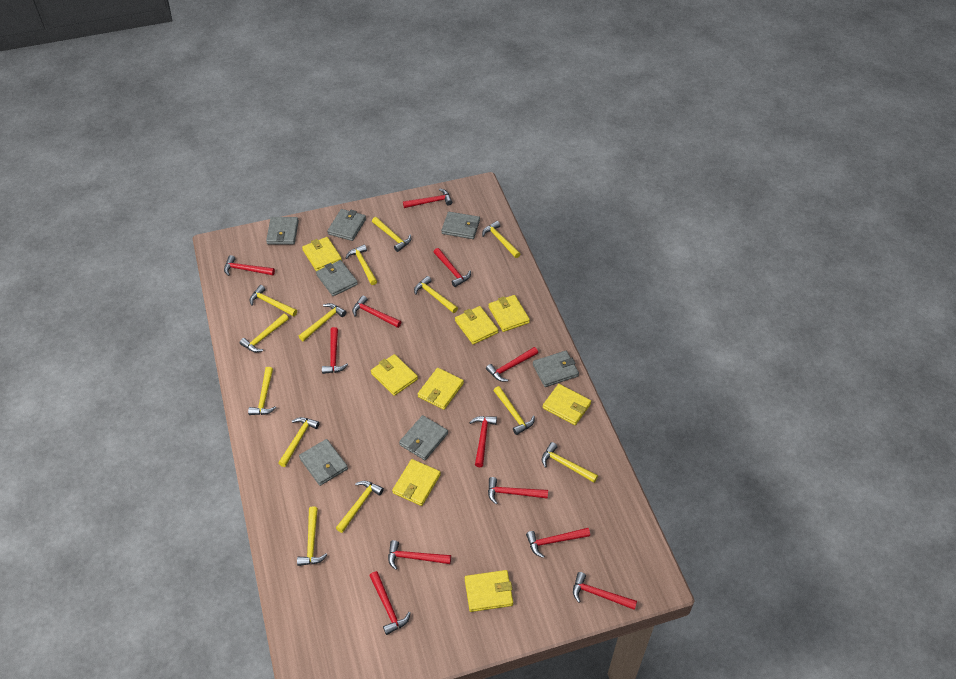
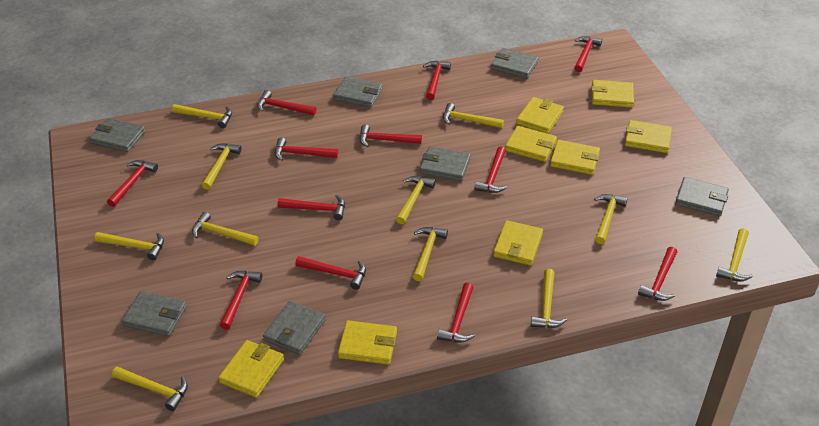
yellow hammer: 13 -> 11

